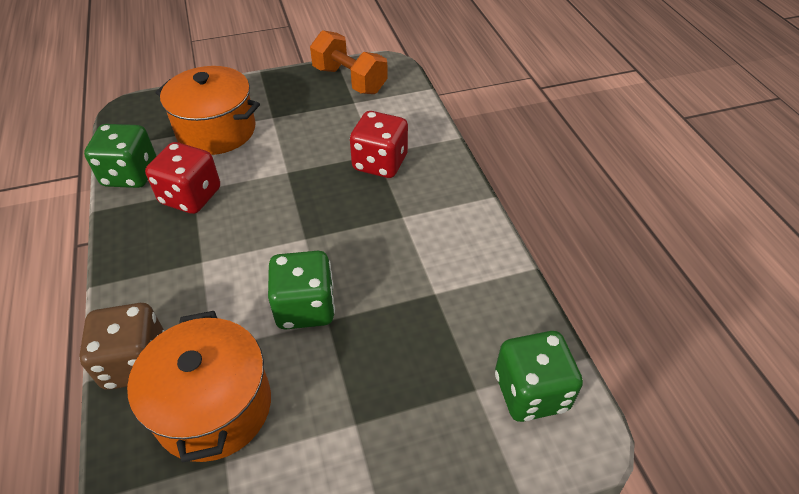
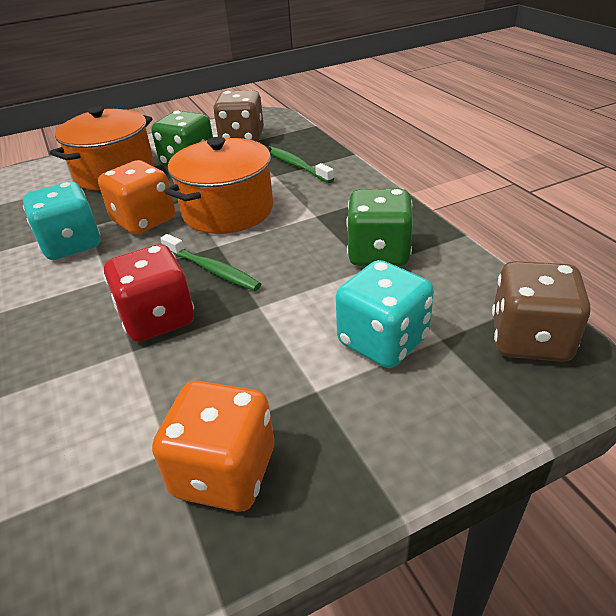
brown dice: 1 -> 2
green dice: 3 -> 2
green toothbrush: 0 -> 2
orange dice: 0 -> 2
orange dumbbell: 1 -> 0
red dice: 2 -> 1
turquoise dice: 0 -> 2

